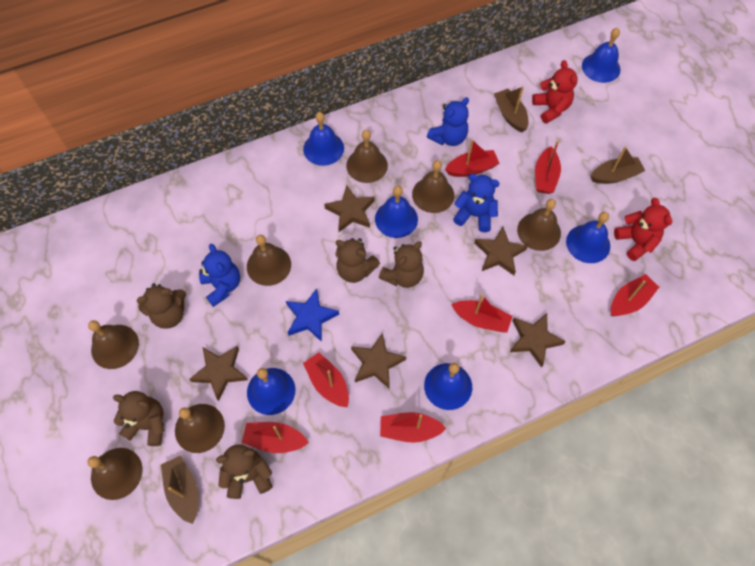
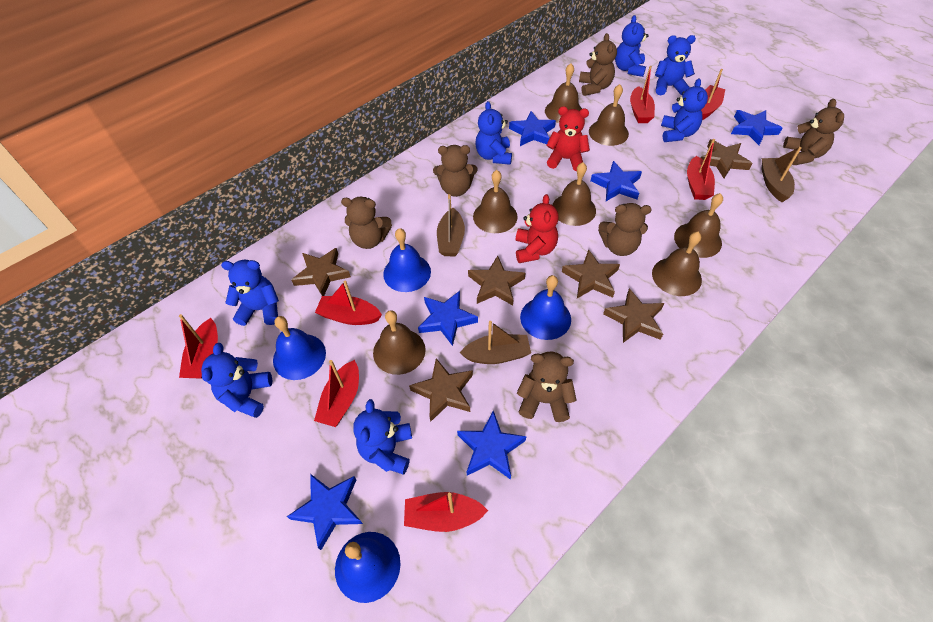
blue bell: 6 -> 4
blue star: 1 -> 6
blue teddy bear: 3 -> 7
brown star: 5 -> 6
brown teddy bear: 5 -> 6

